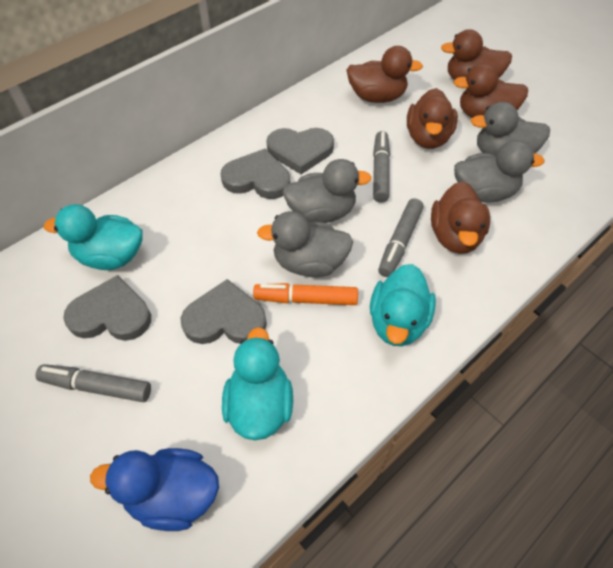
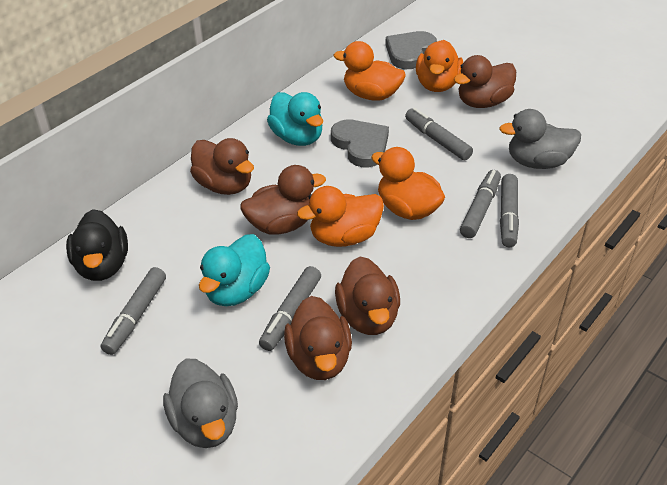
black duck: 0 -> 1
blue duck: 1 -> 0
grey duck: 4 -> 2
grey heart: 4 -> 2
grey marker: 3 -> 5
orange duck: 0 -> 4
orange marker: 1 -> 0
turquoise duck: 3 -> 2

